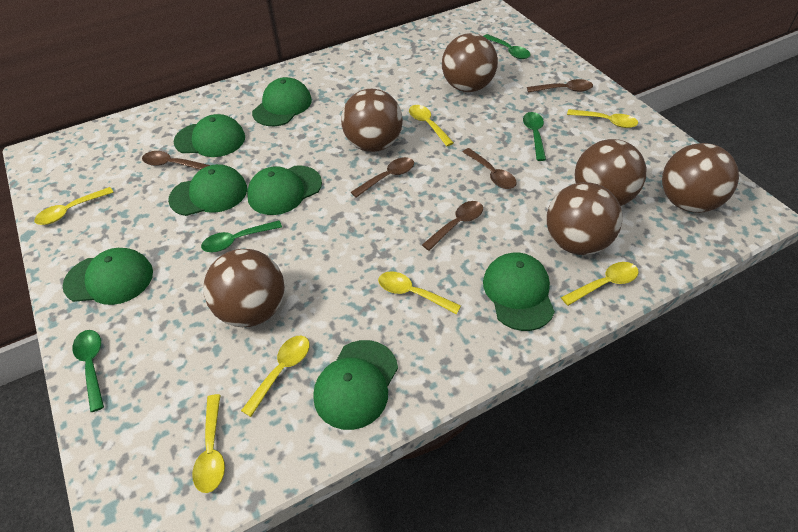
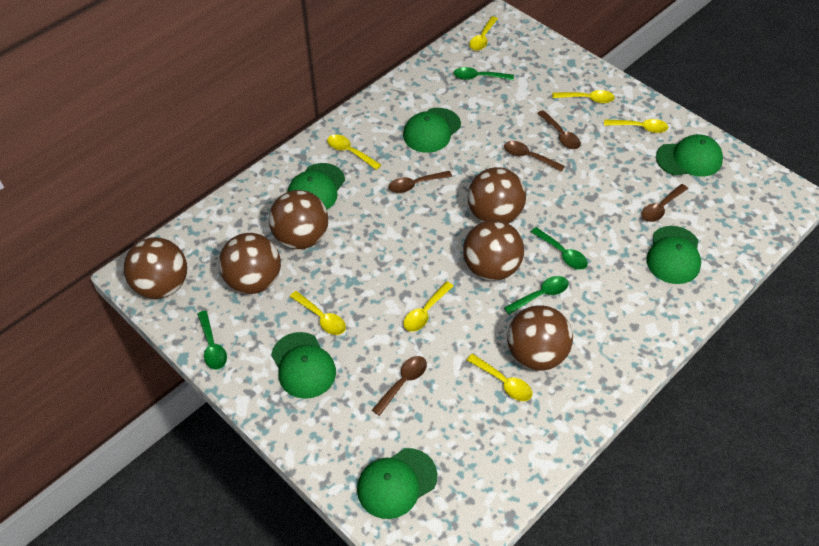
green cap: 7 -> 6

